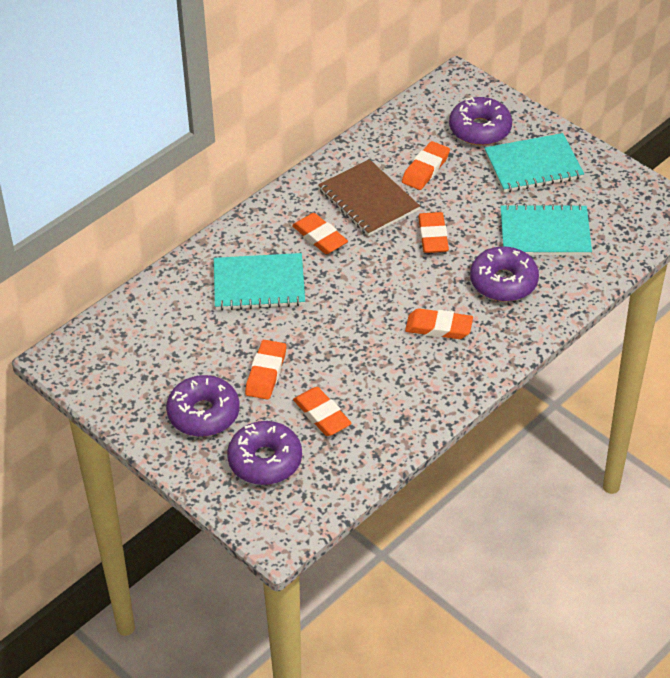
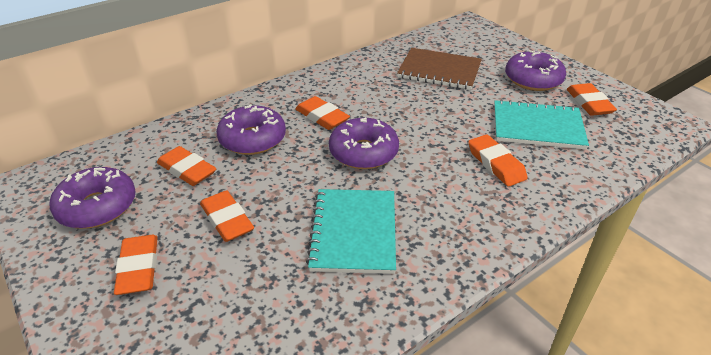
turquoise notebook: 3 -> 2

